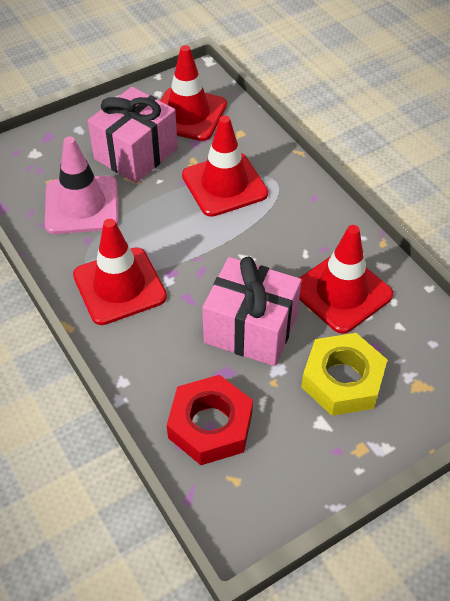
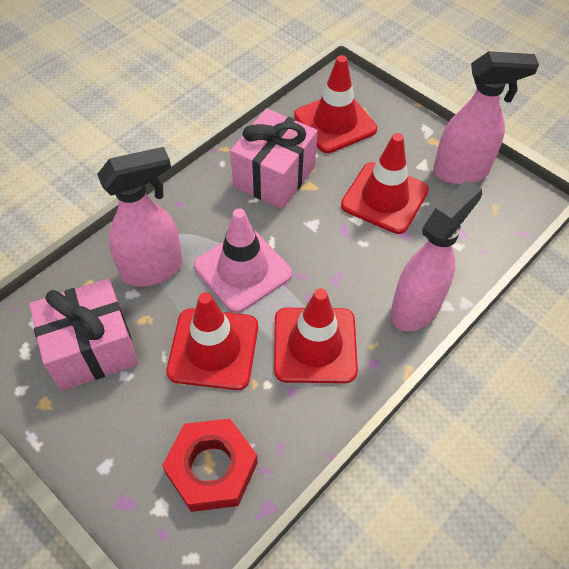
pink spray bottle: 0 -> 3
yellow nut: 1 -> 0

